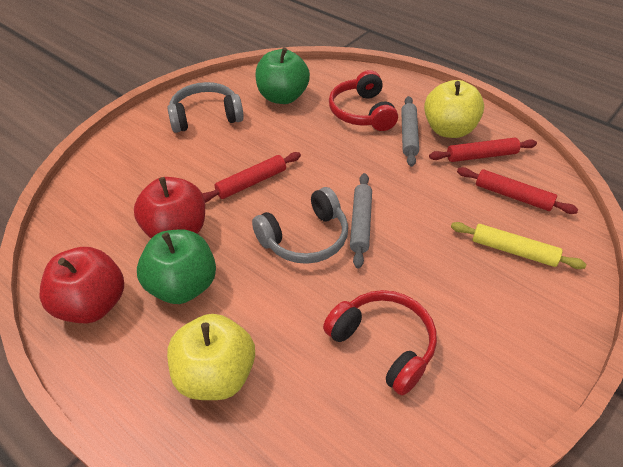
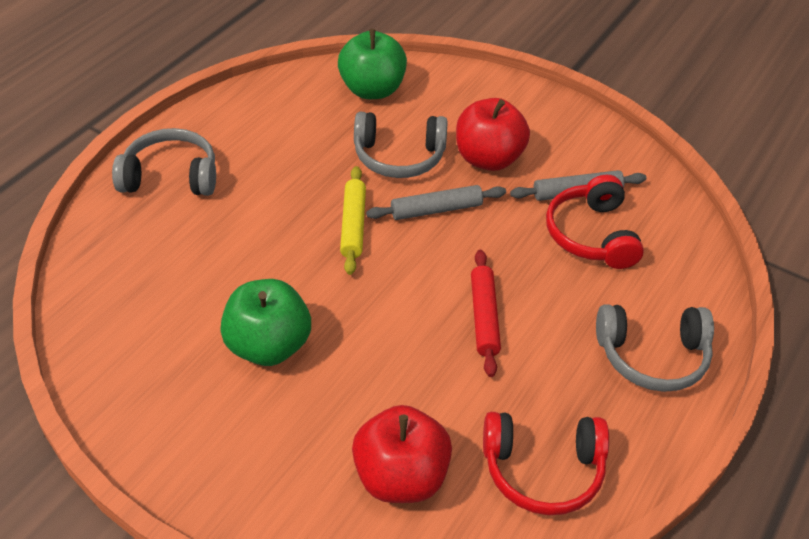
grey headphones: 2 -> 3
red rolling pin: 3 -> 1
yellow apple: 2 -> 0

